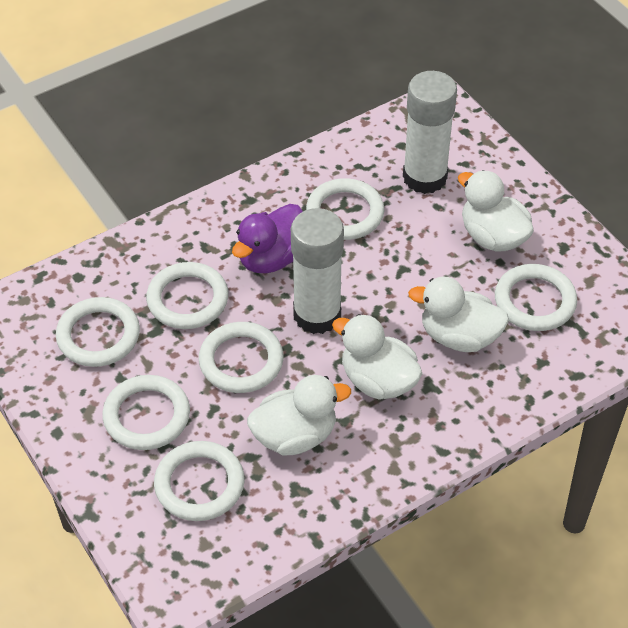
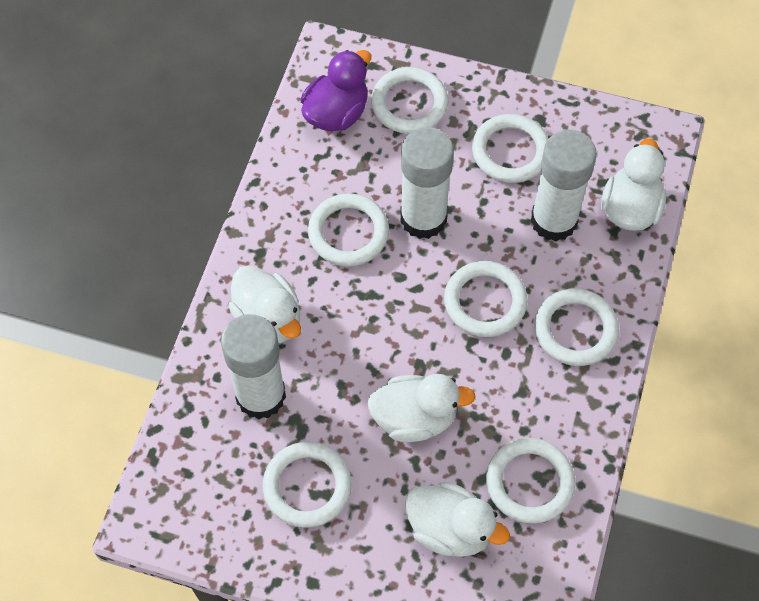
white glue stick: 2 -> 3

